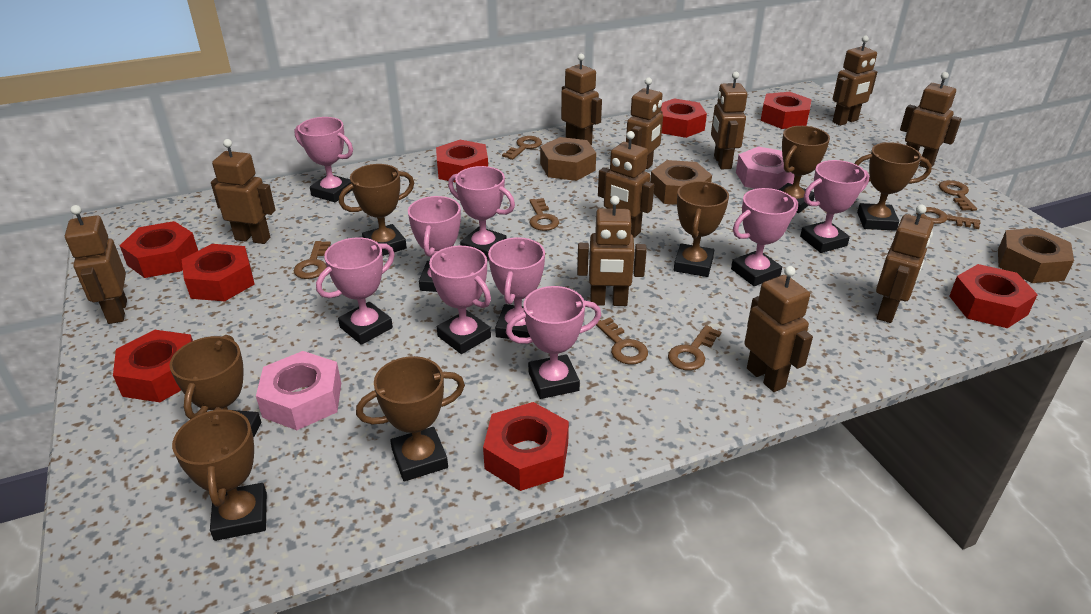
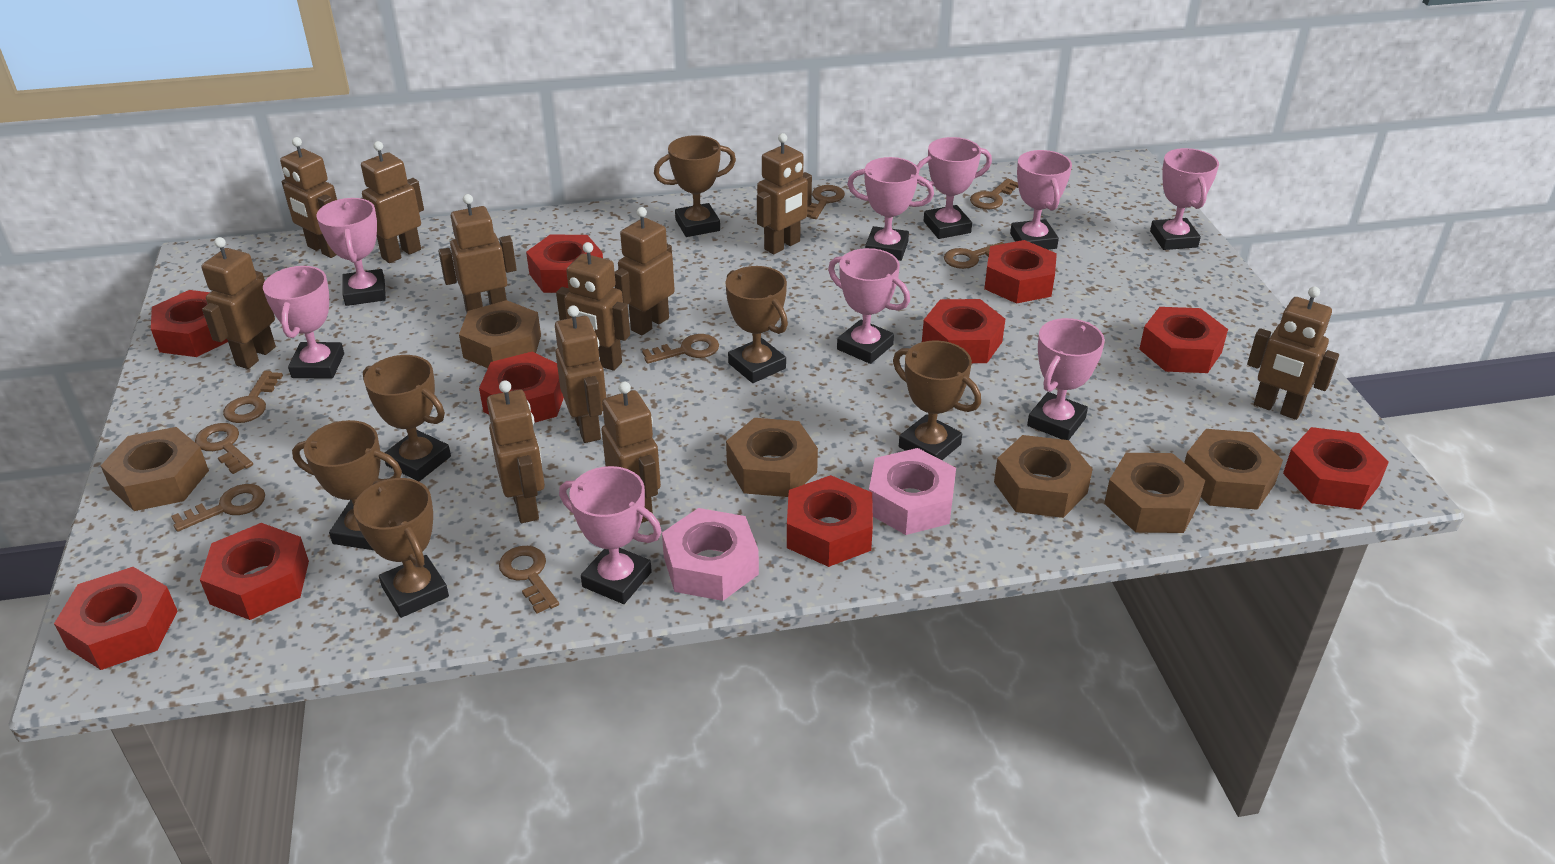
brown key: 7 -> 8
brown nut: 3 -> 6
brown trophy: 7 -> 6
red nut: 8 -> 10

